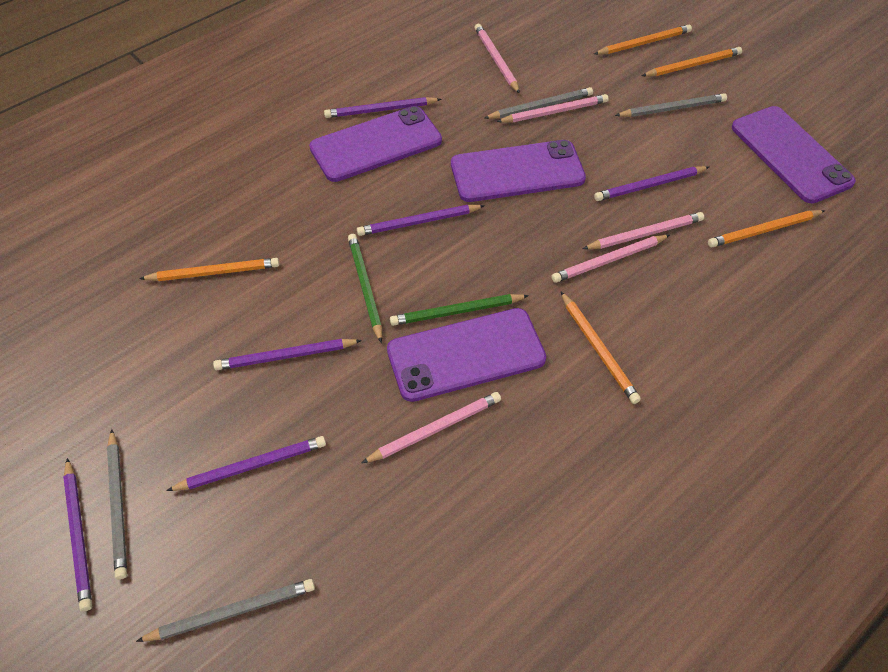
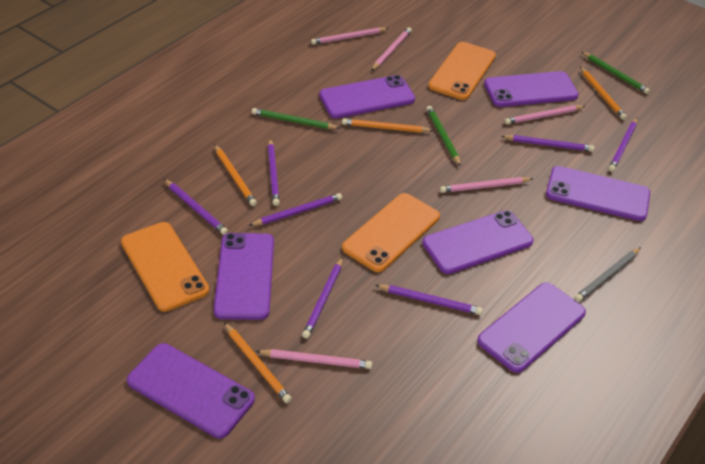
green pencil: 2 -> 3
grey pencil: 4 -> 1
orange pencil: 5 -> 4
orange phone: 0 -> 3
purple pencil: 6 -> 7
purple phone: 4 -> 7

